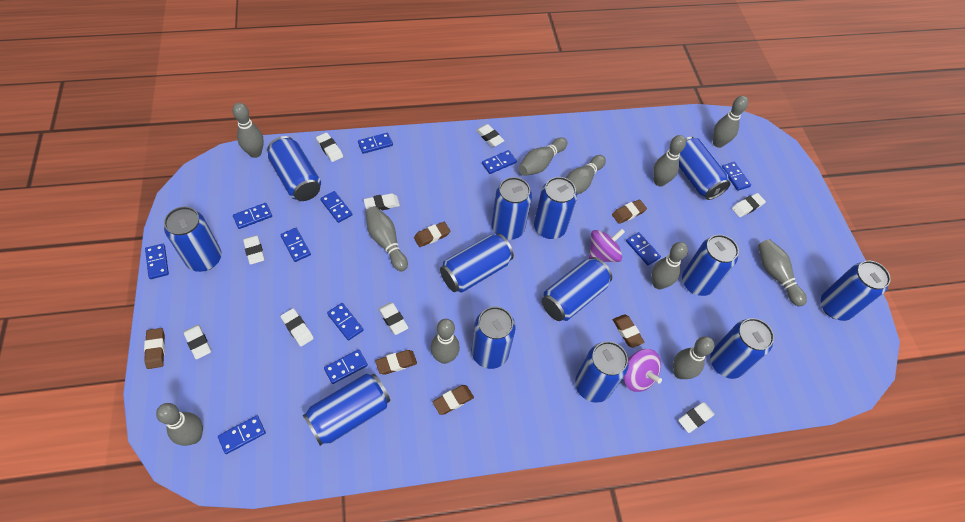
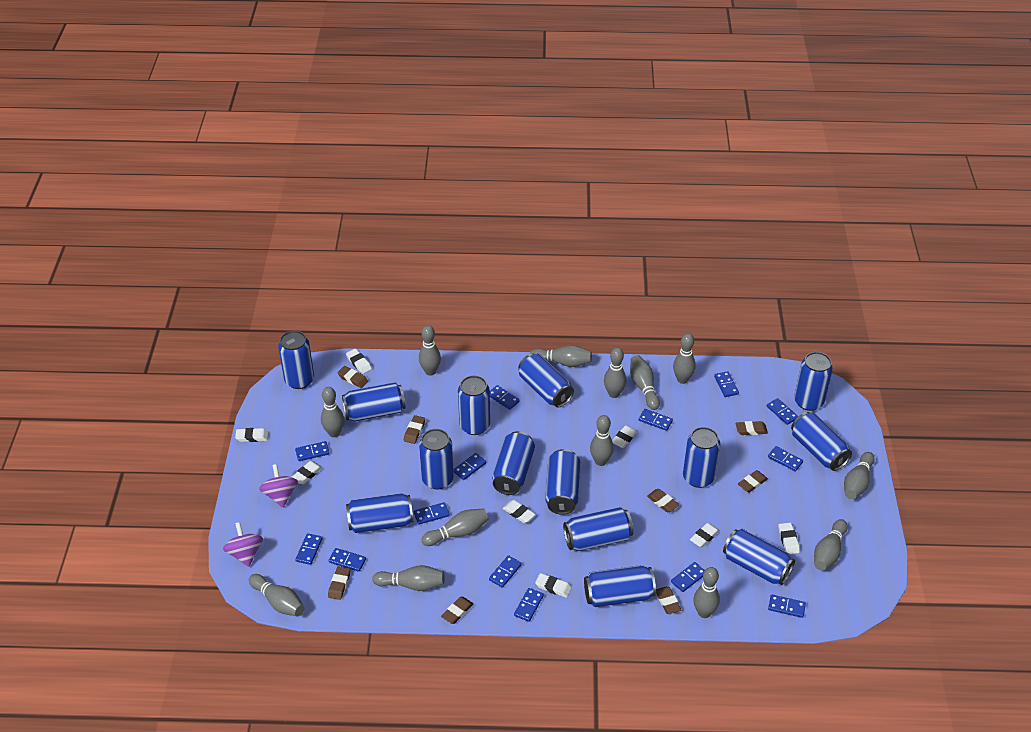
blue can: 13 -> 14
blue domino: 11 -> 14
brown eraser: 6 -> 8
grey bowling pin: 11 -> 13
white eraser: 9 -> 8

